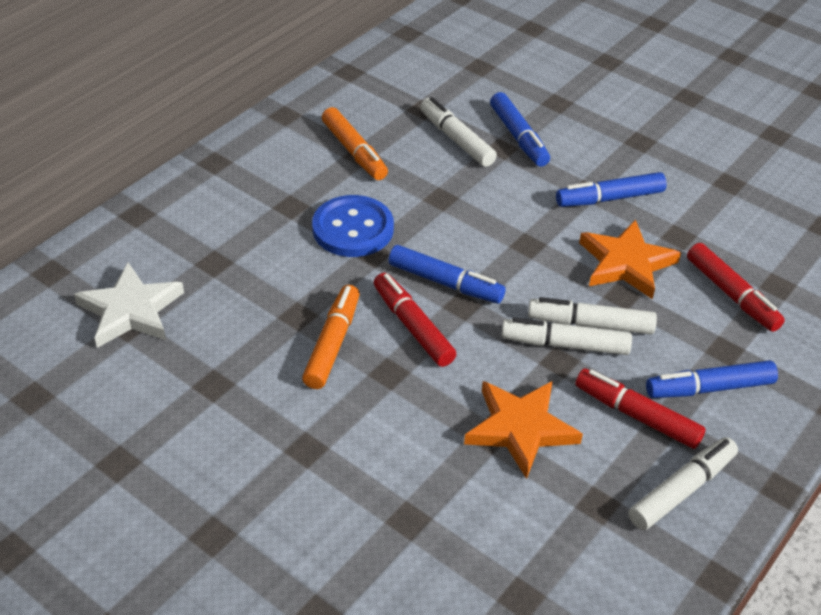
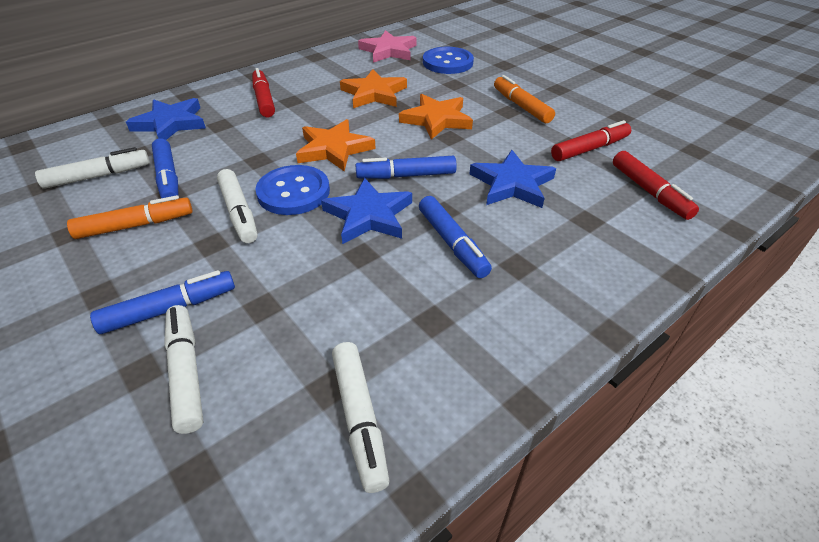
blue button: 1 -> 2
blue star: 0 -> 3
orange star: 2 -> 3
pink star: 0 -> 1
white star: 1 -> 0

